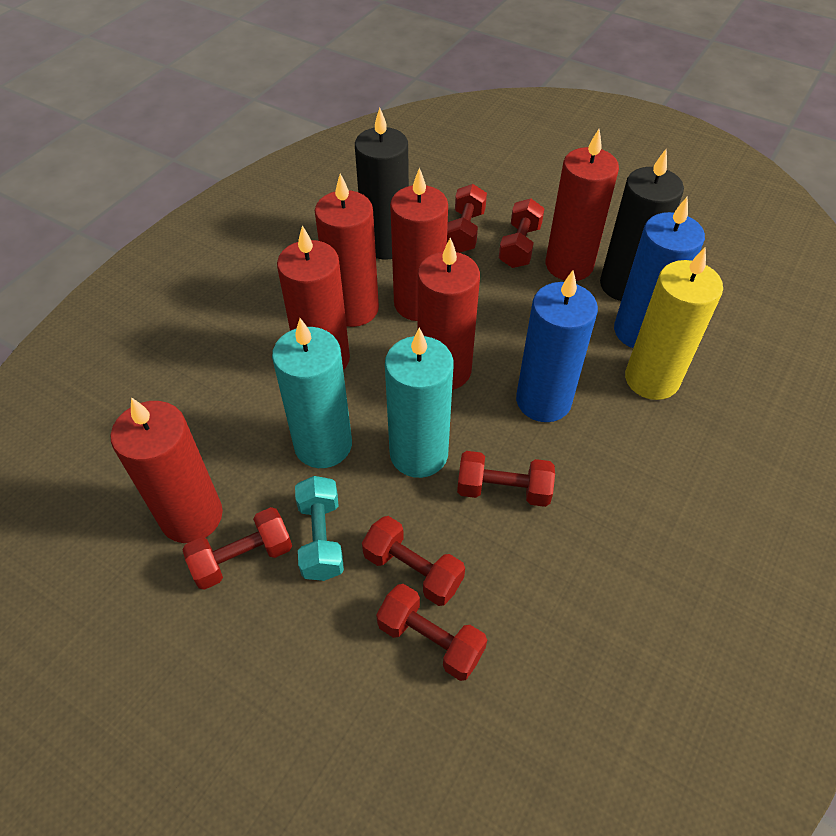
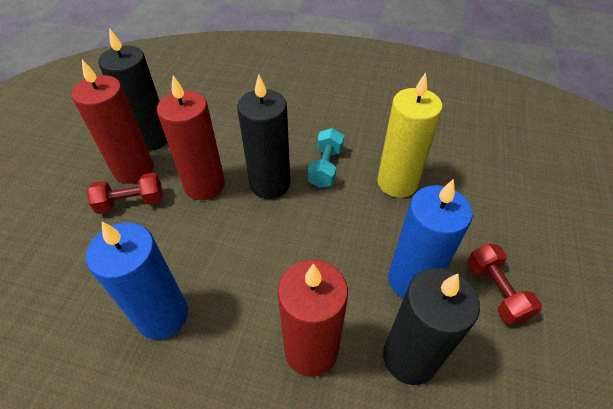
black candle: 2 -> 3
red candle: 6 -> 3
red dumbbell: 6 -> 2
turquoise candle: 2 -> 0

